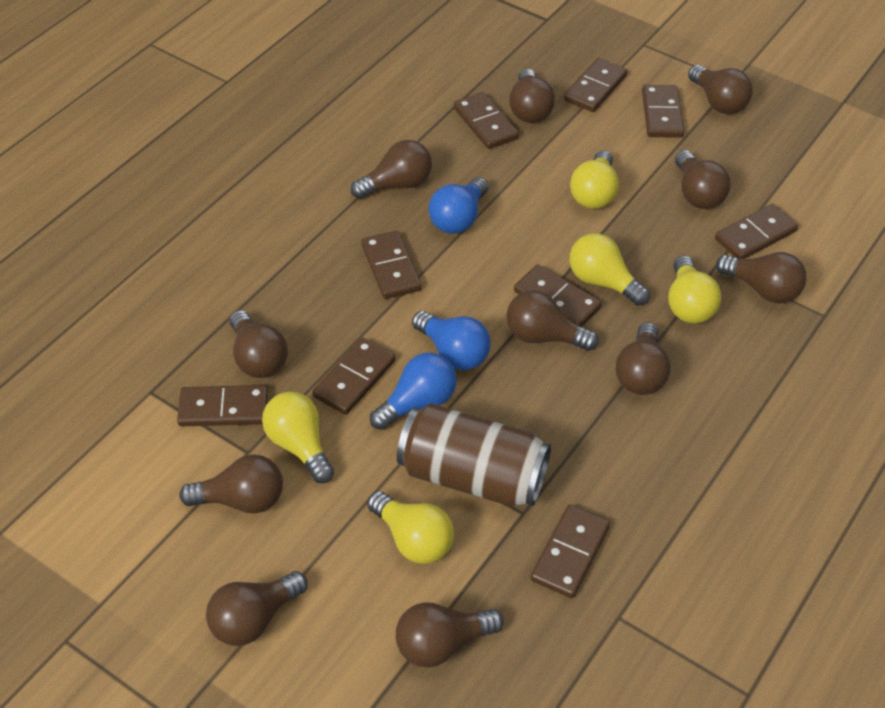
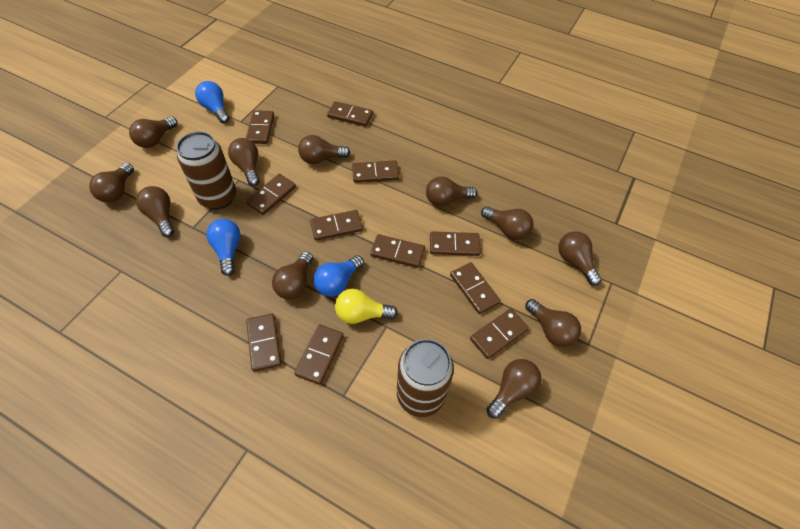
brown can: 1 -> 2
brown domino: 9 -> 11
yellow light bulb: 5 -> 1

